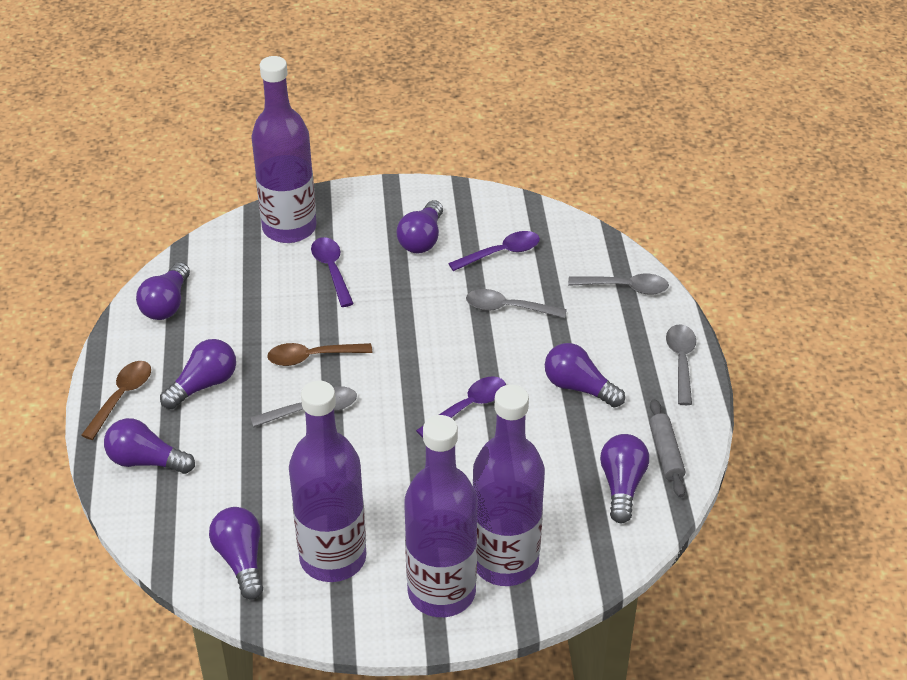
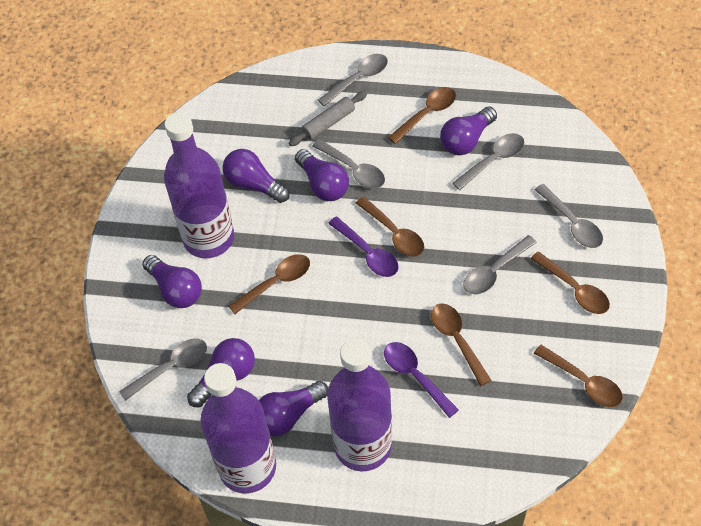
brown spoon: 2 -> 6
grey spoon: 4 -> 6
purple bottle: 4 -> 3
purple light bulb: 7 -> 6
purple spoon: 3 -> 2

